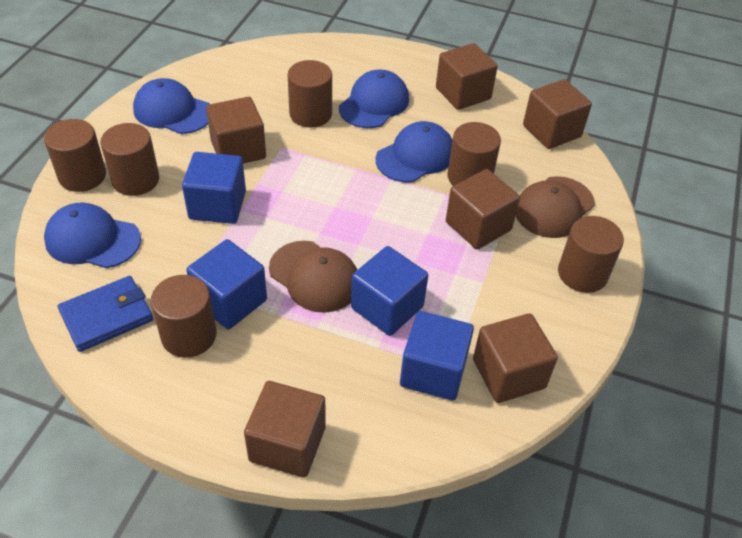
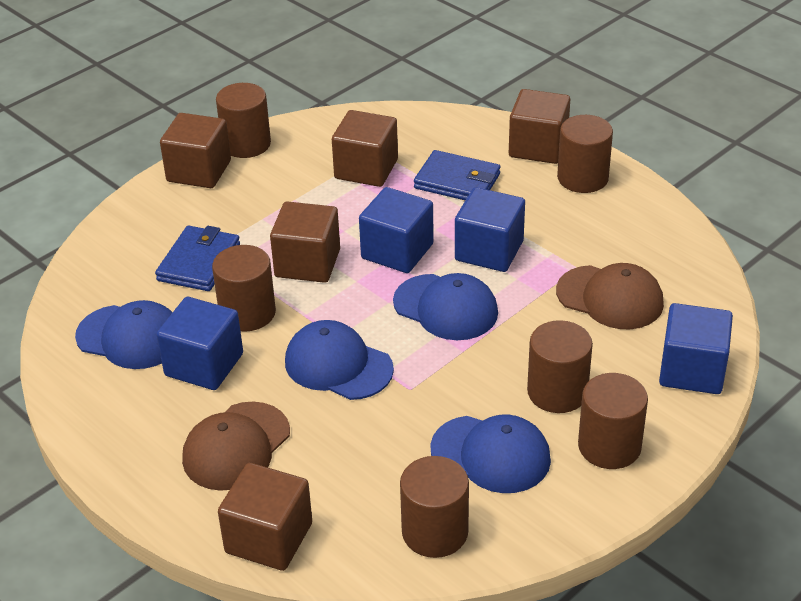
blue wallet: 1 -> 2
brown cube: 6 -> 5

